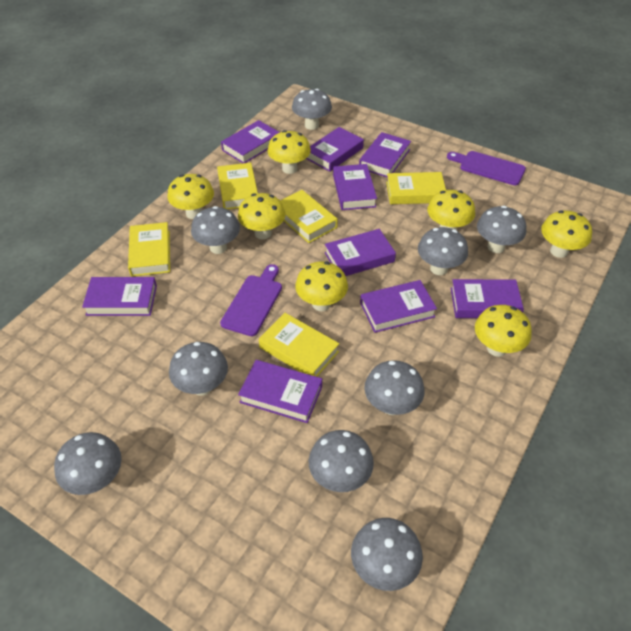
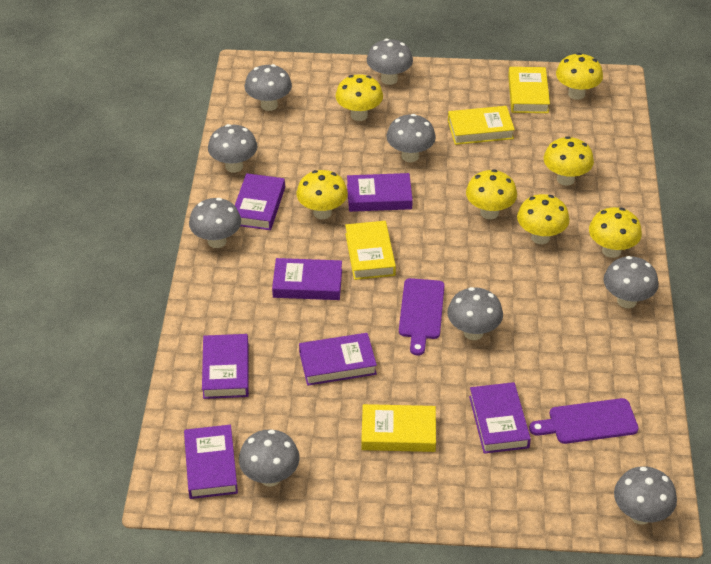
purple book: 9 -> 7
yellow book: 5 -> 4

